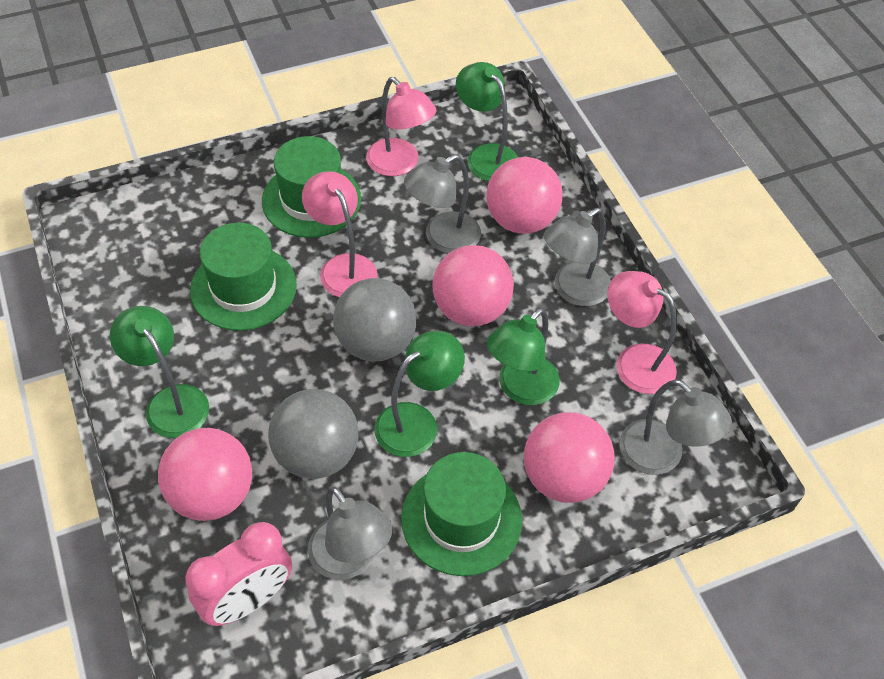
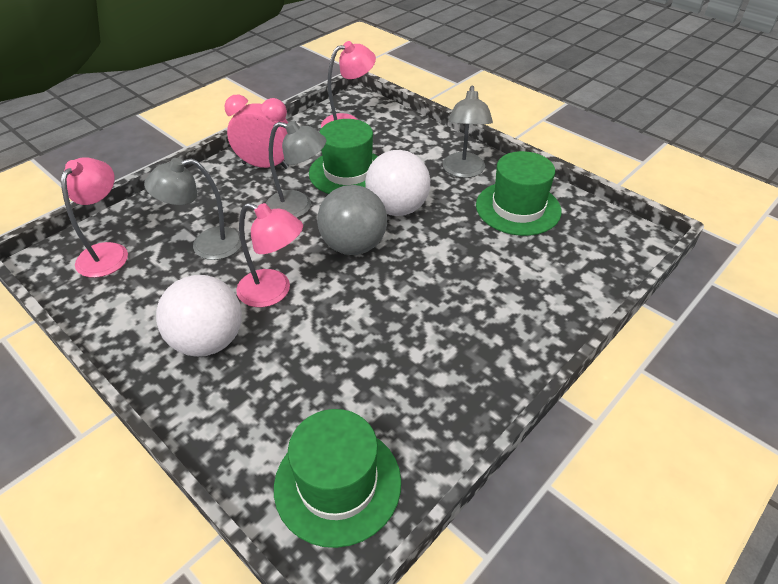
green lamp: 4 -> 0
grey ball: 2 -> 1
grey lamp: 4 -> 3
pink ball: 4 -> 0
white ball: 0 -> 2

